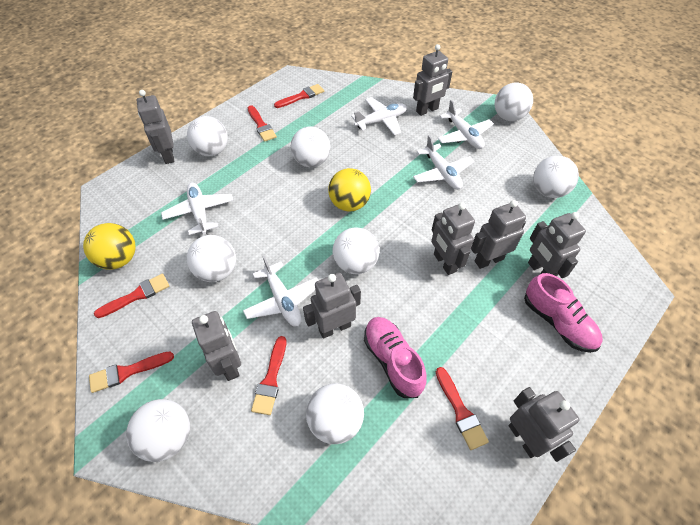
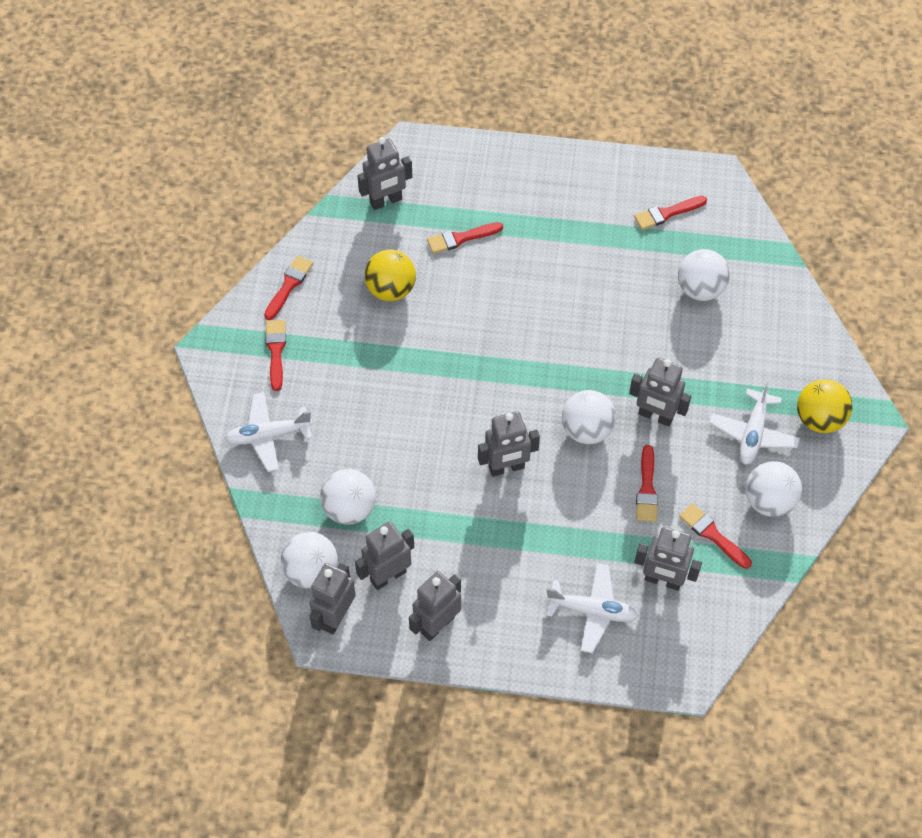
grey robot: 8 -> 7
pink shoe: 2 -> 0
white ball: 8 -> 5
white plane: 5 -> 3

